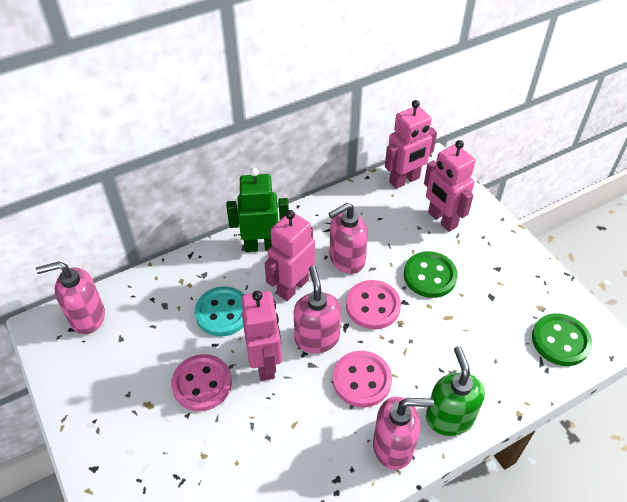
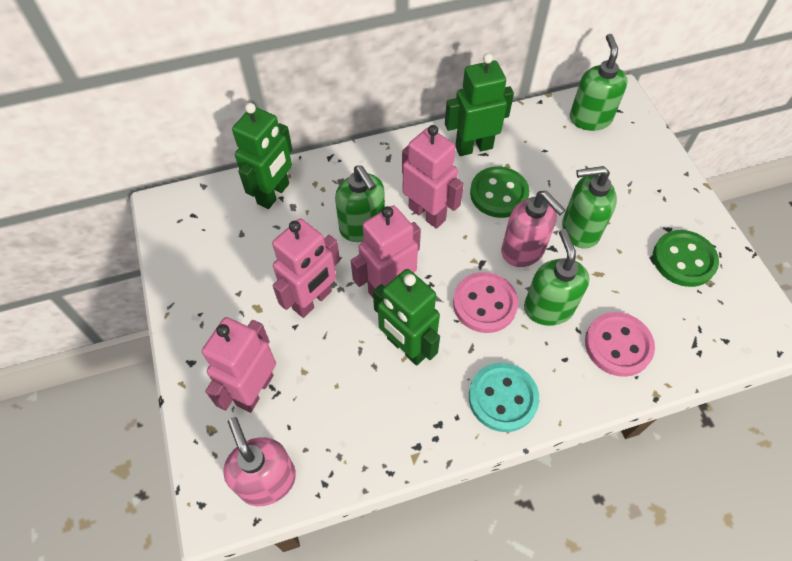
green robot: 1 -> 3
green soap dispenser: 1 -> 4
pink button: 3 -> 2
pink soap dispenser: 4 -> 2

